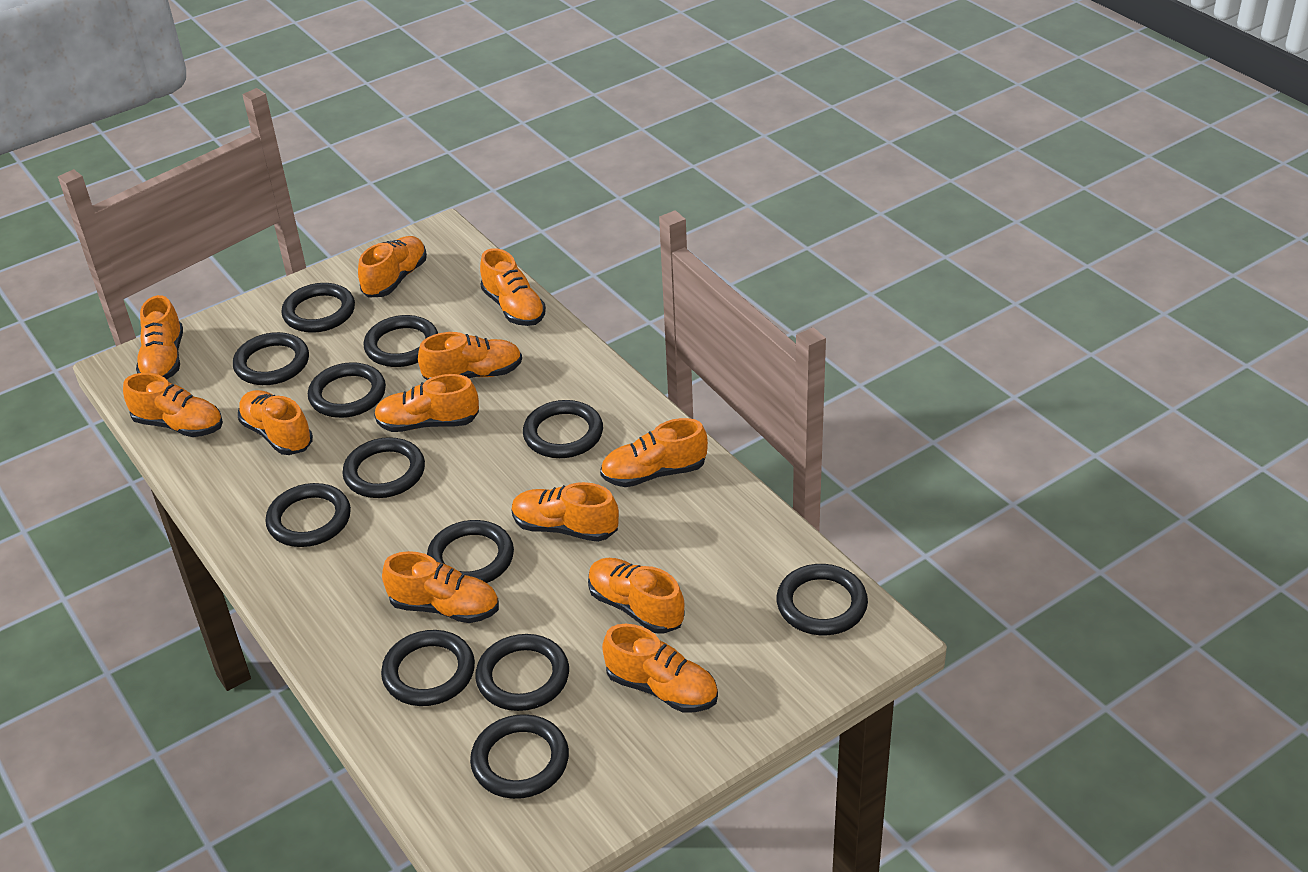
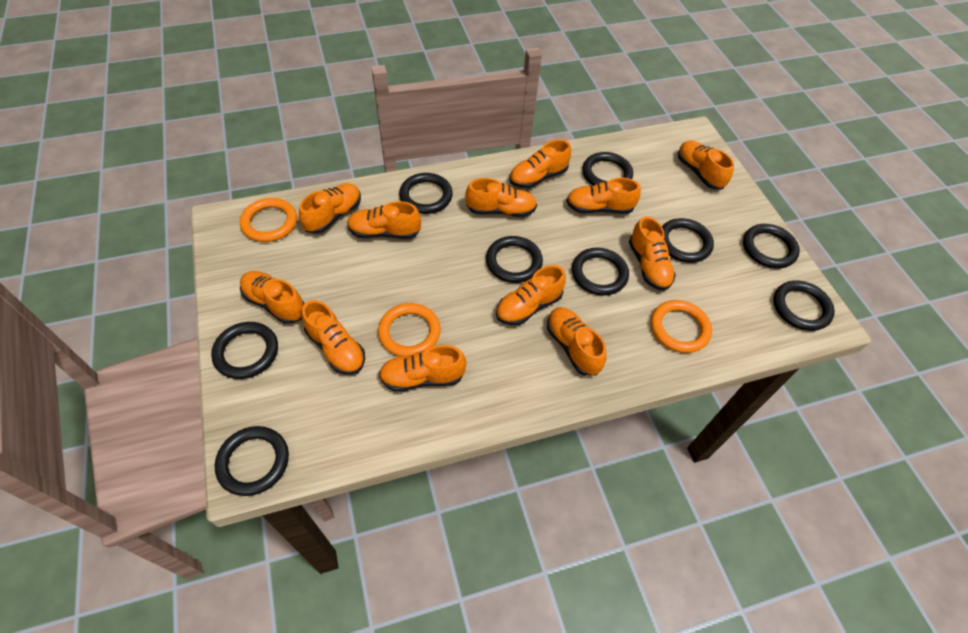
black ring: 12 -> 9
orange ring: 0 -> 3

